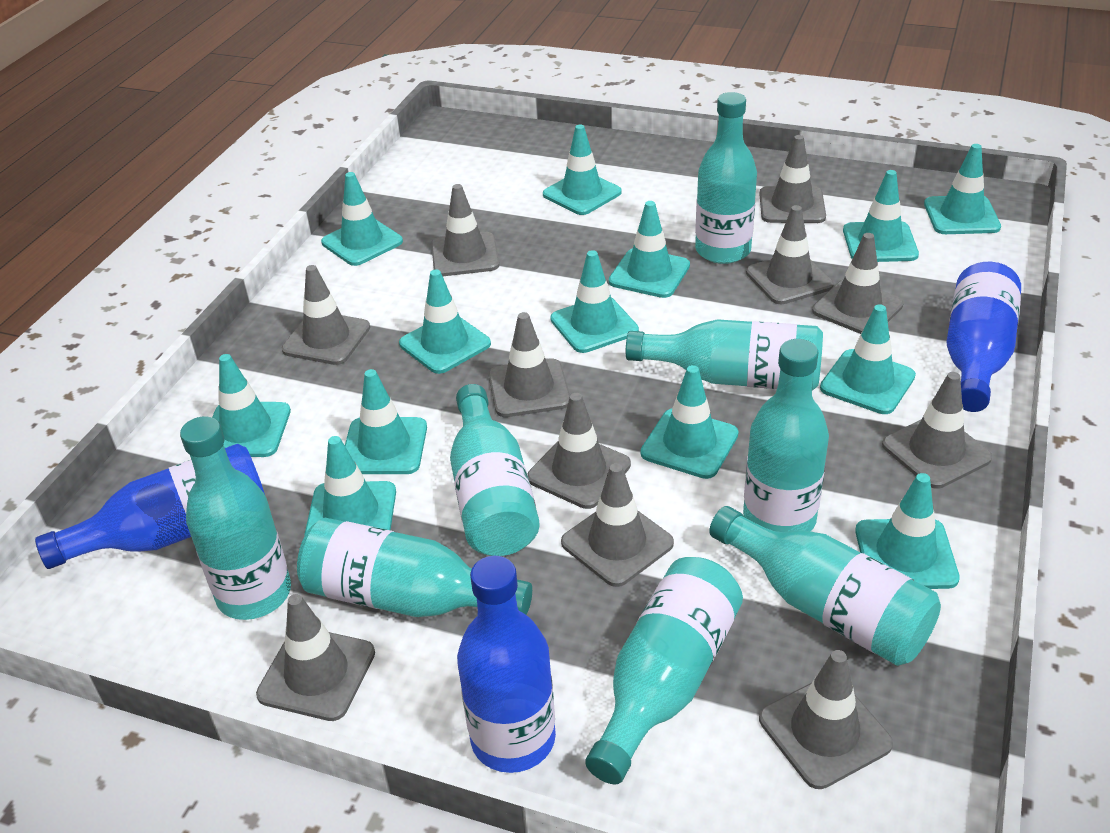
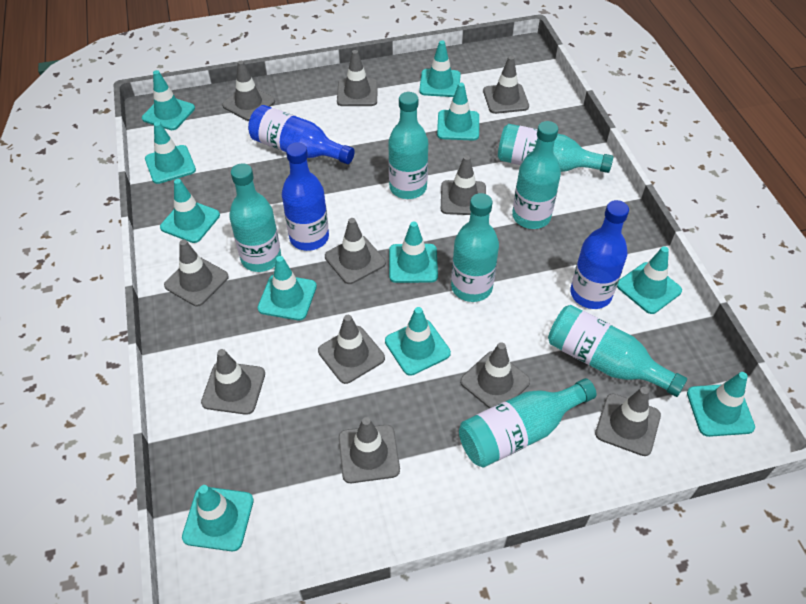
turquoise bottle: 8 -> 7
turquoise traffic cone: 13 -> 11

